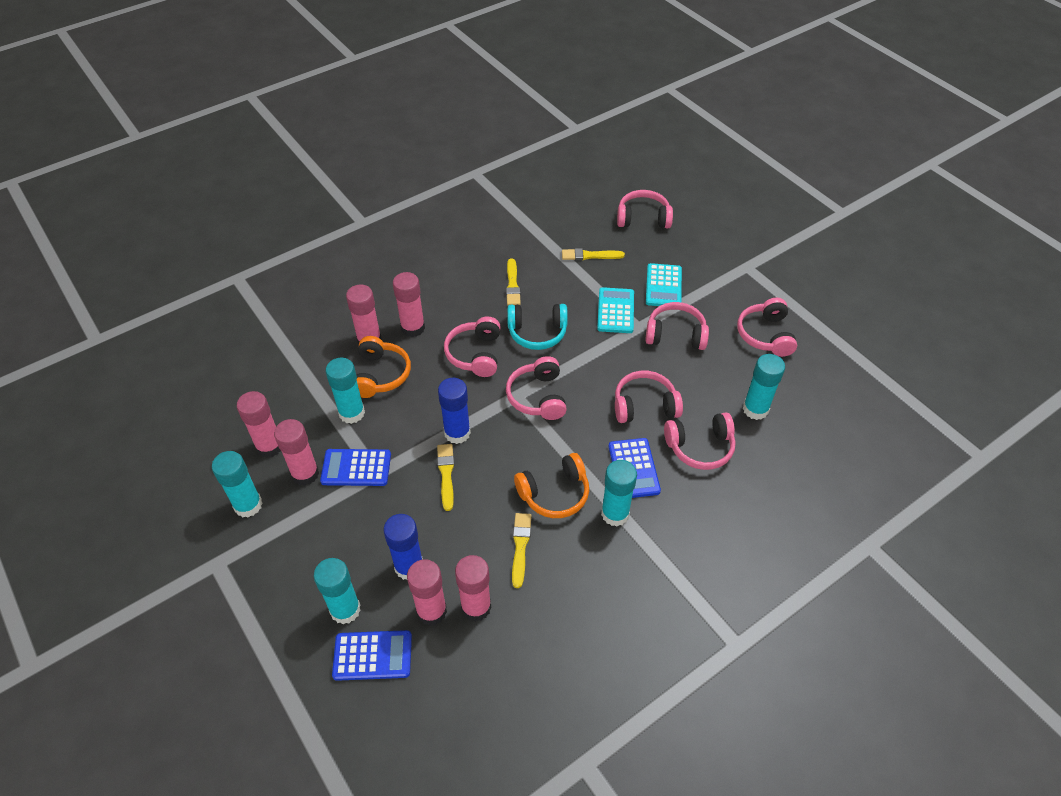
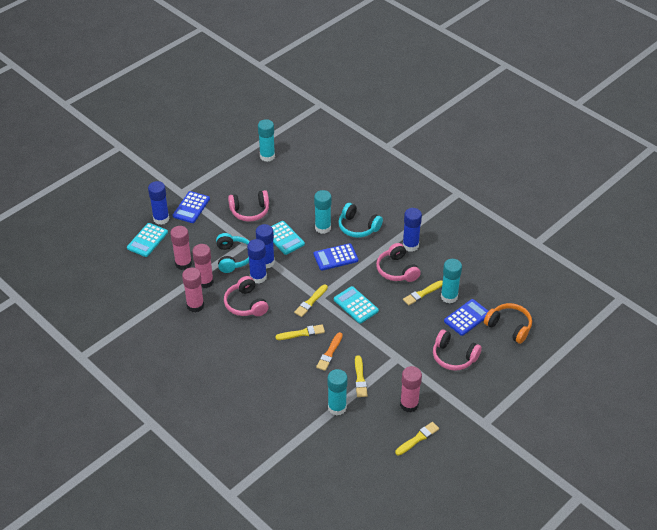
blue glue stick: 2 -> 4
orange brush: 0 -> 1
orange headphones: 2 -> 1
pink glue stick: 6 -> 4
pink headphones: 7 -> 4
turquoise calculator: 2 -> 3
turquoise glue stick: 5 -> 4
turquoise headphones: 1 -> 2
yellow brush: 4 -> 5

